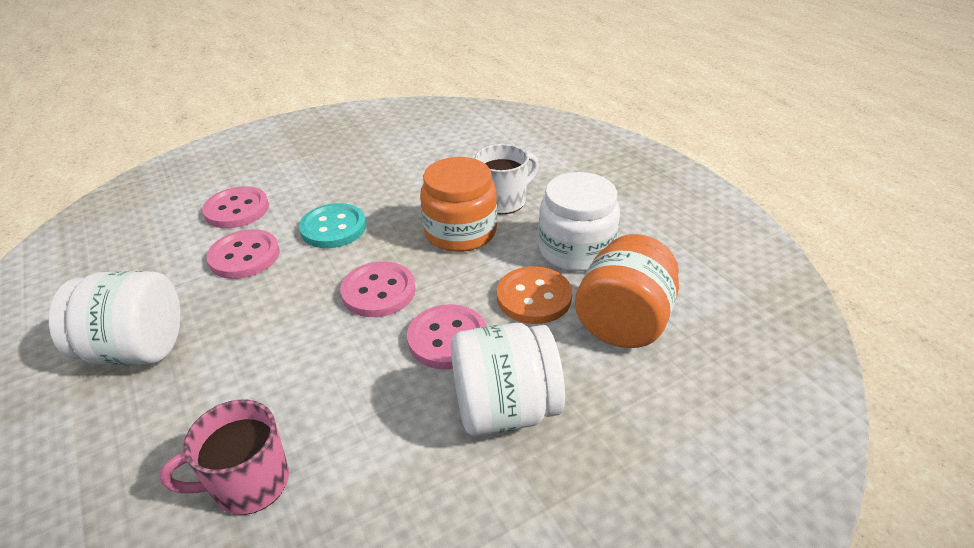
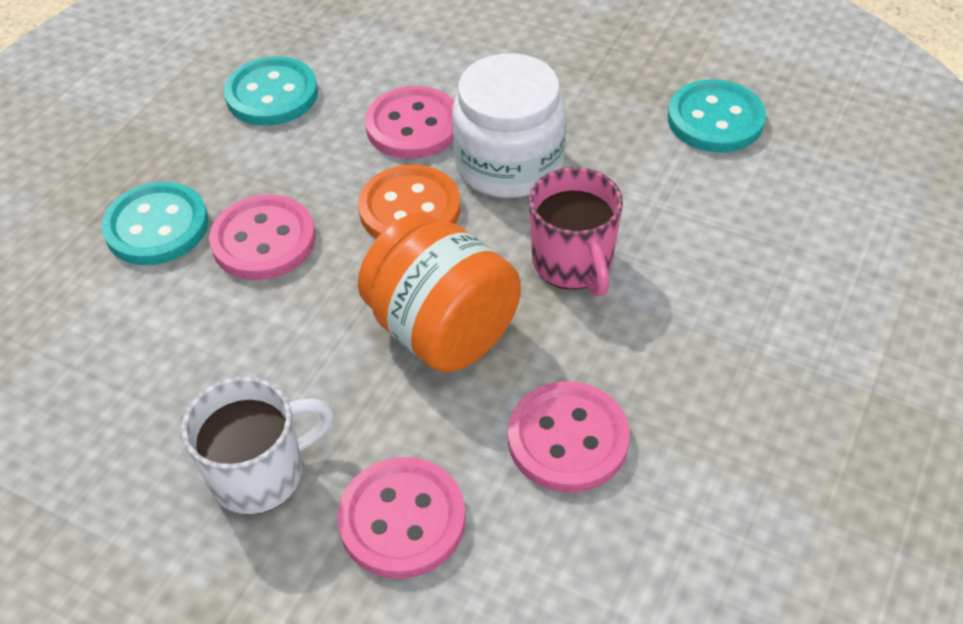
orange jar: 2 -> 1
turquoise button: 1 -> 3
white jar: 3 -> 1

